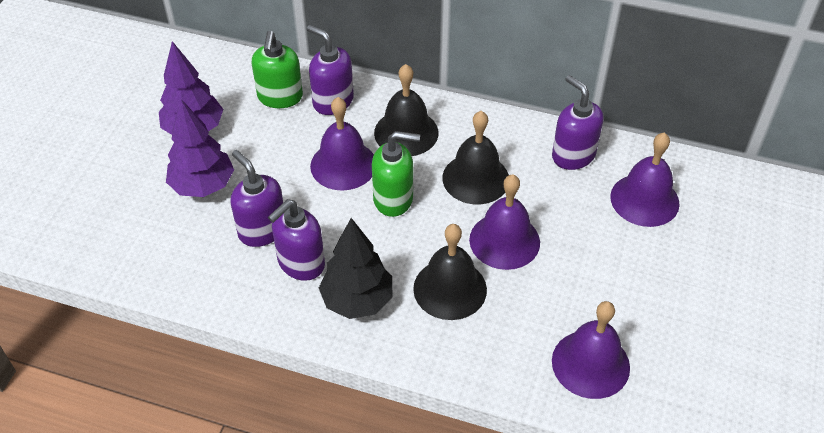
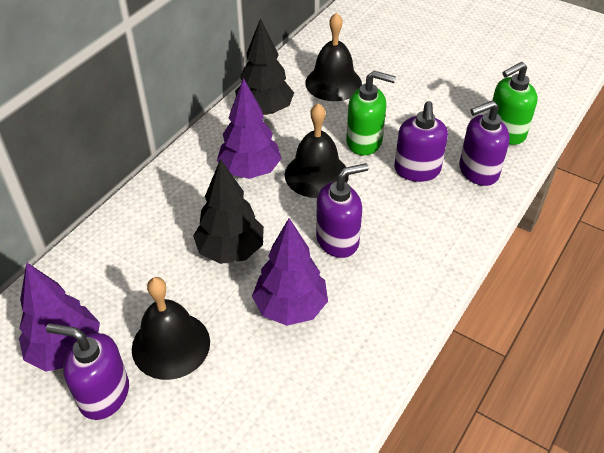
black tree: 1 -> 2
purple bell: 4 -> 0
purple tree: 2 -> 3

